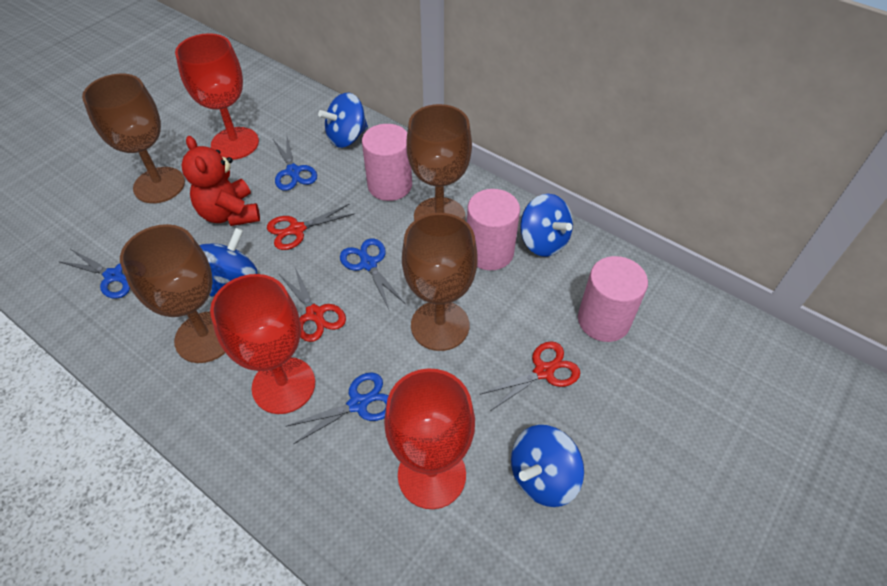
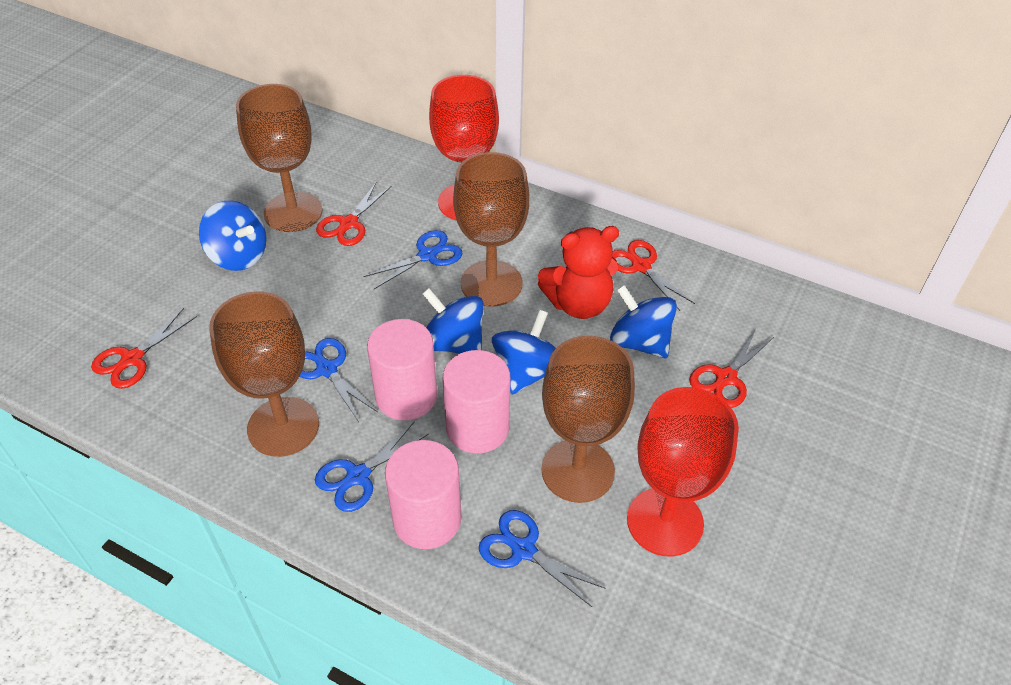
red goblet: 3 -> 2
red scissors: 3 -> 4

